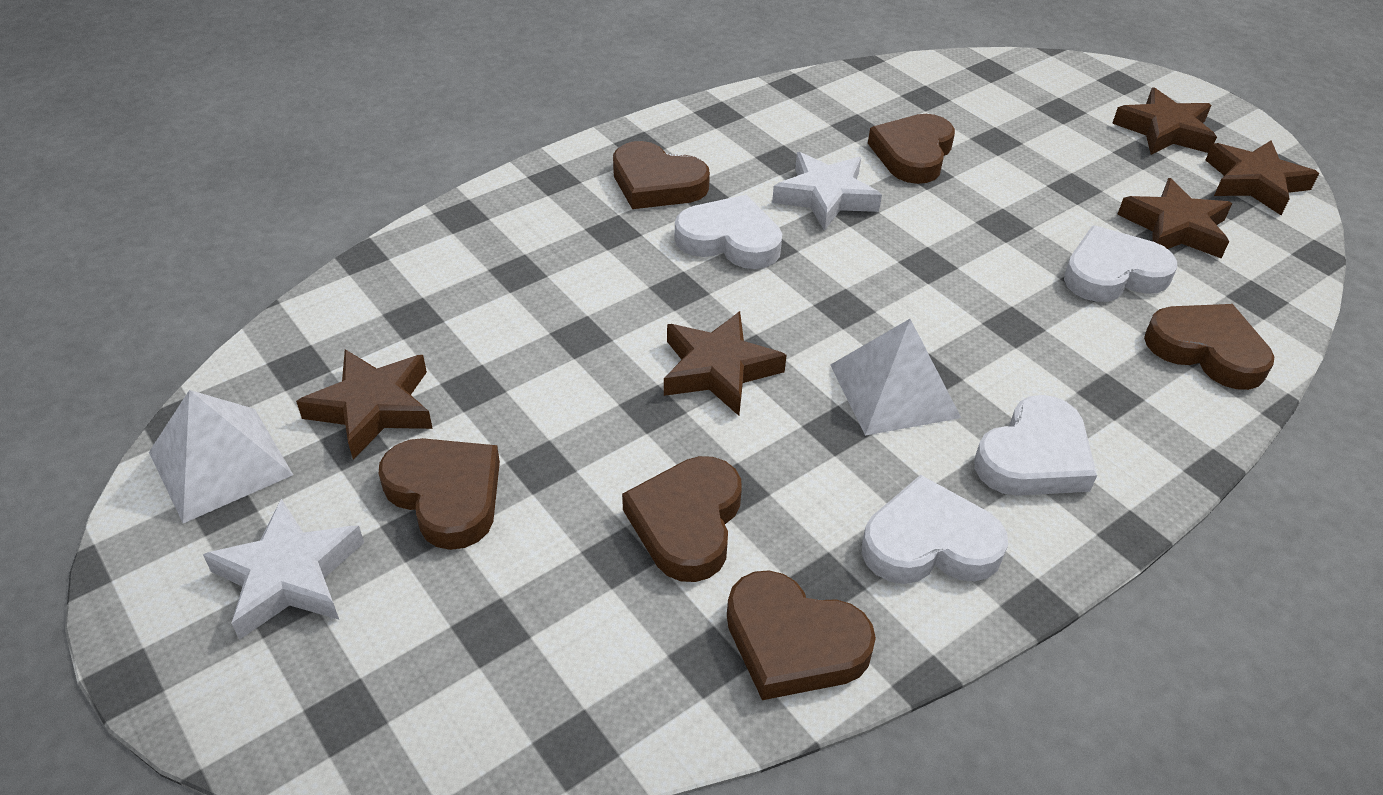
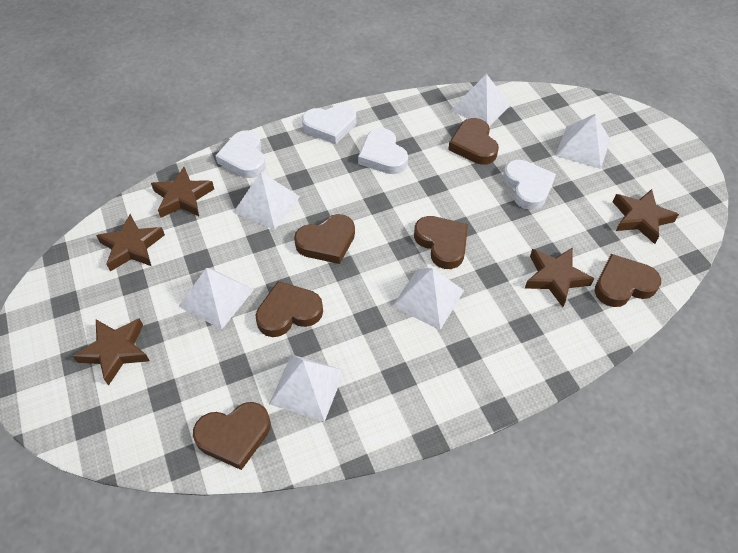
white pyramid: 2 -> 6
white star: 2 -> 0

